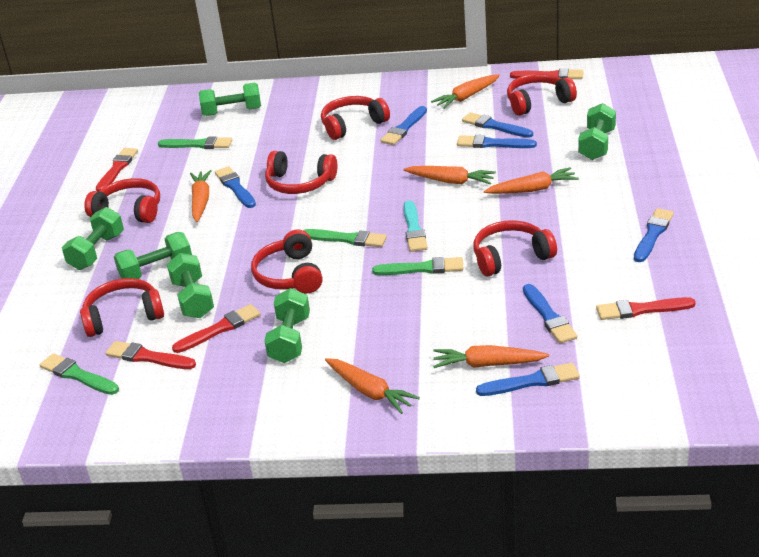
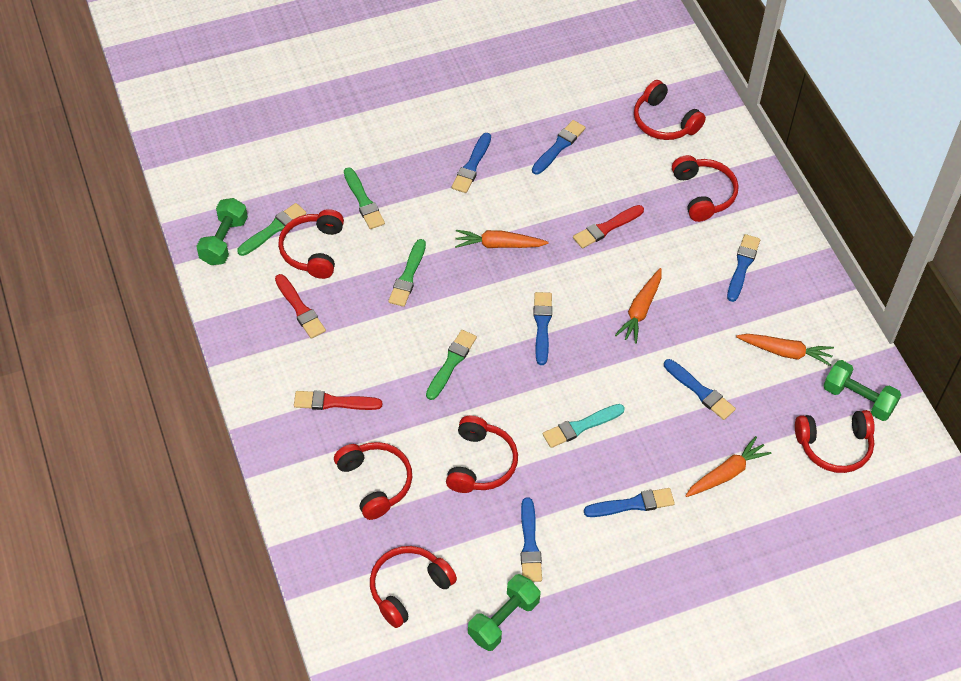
green dumbbell: 6 -> 3
orange carrot: 6 -> 4
red brush: 5 -> 3

